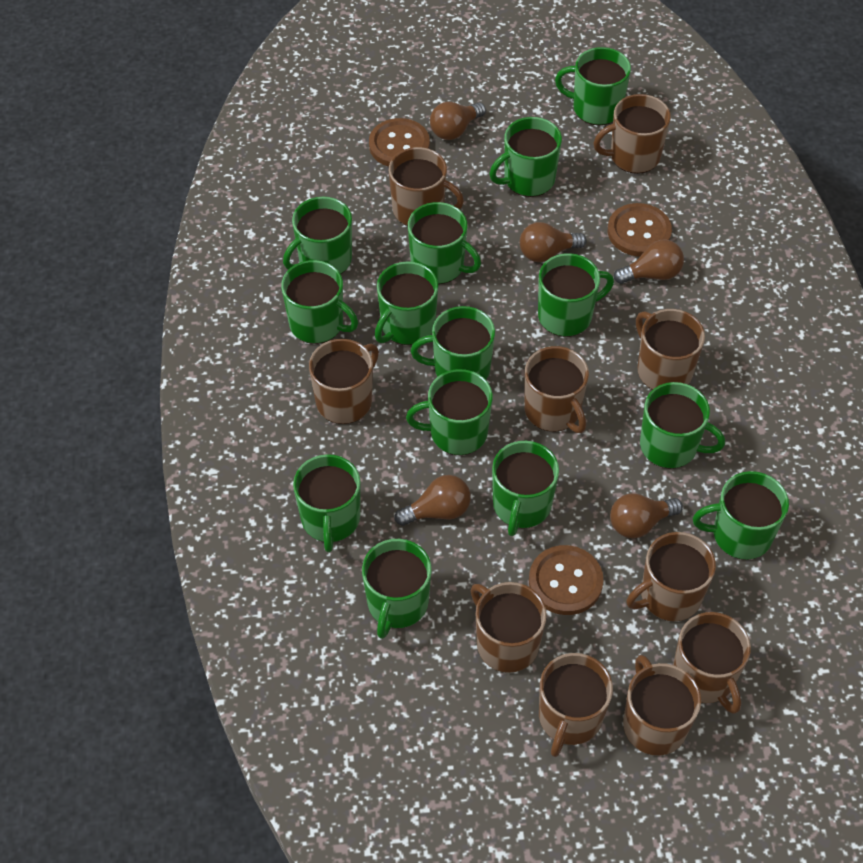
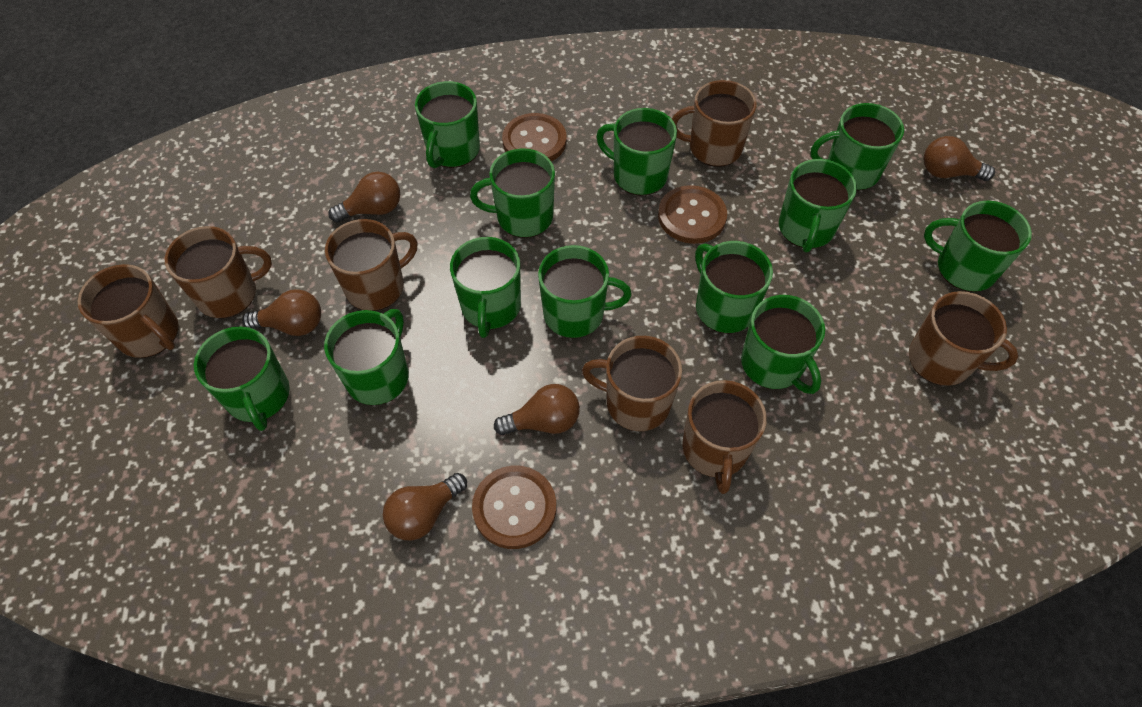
brown mug: 10 -> 7
green mug: 14 -> 12

